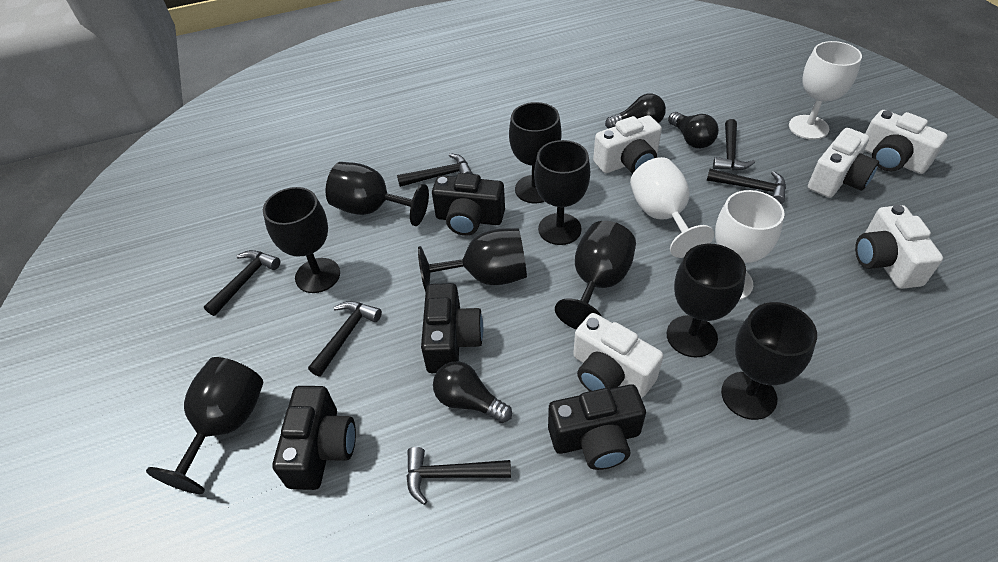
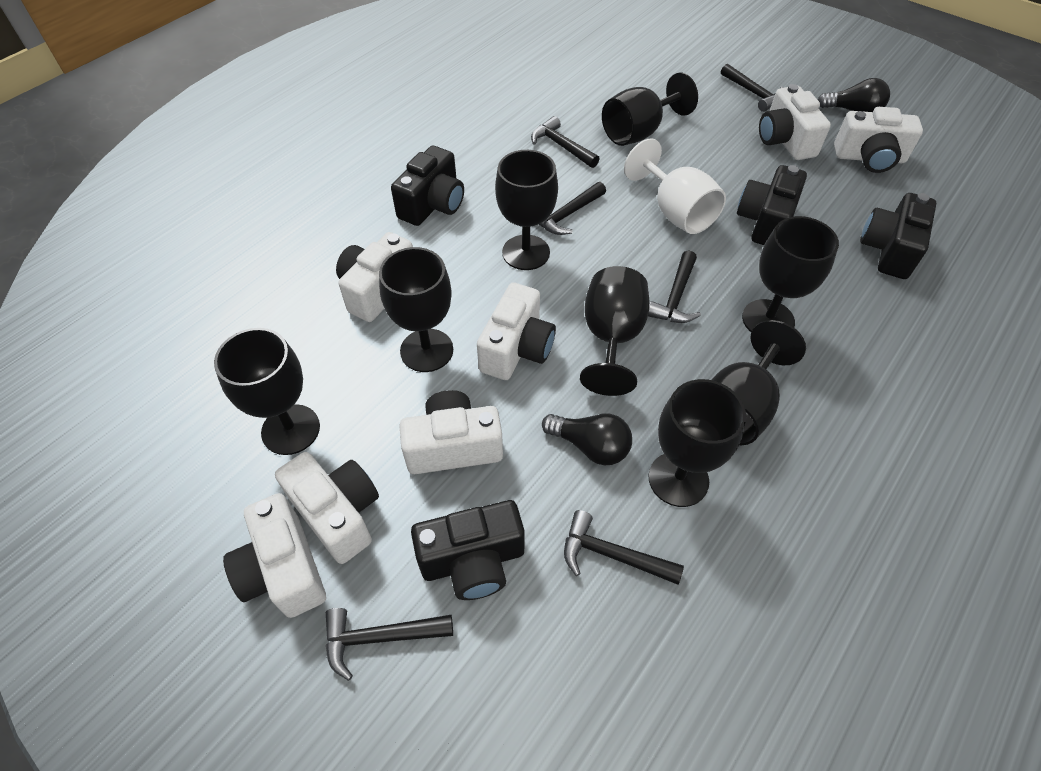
black goblet: 9 -> 8
black light bulb: 3 -> 2
white camera: 5 -> 7
white goblet: 3 -> 1

